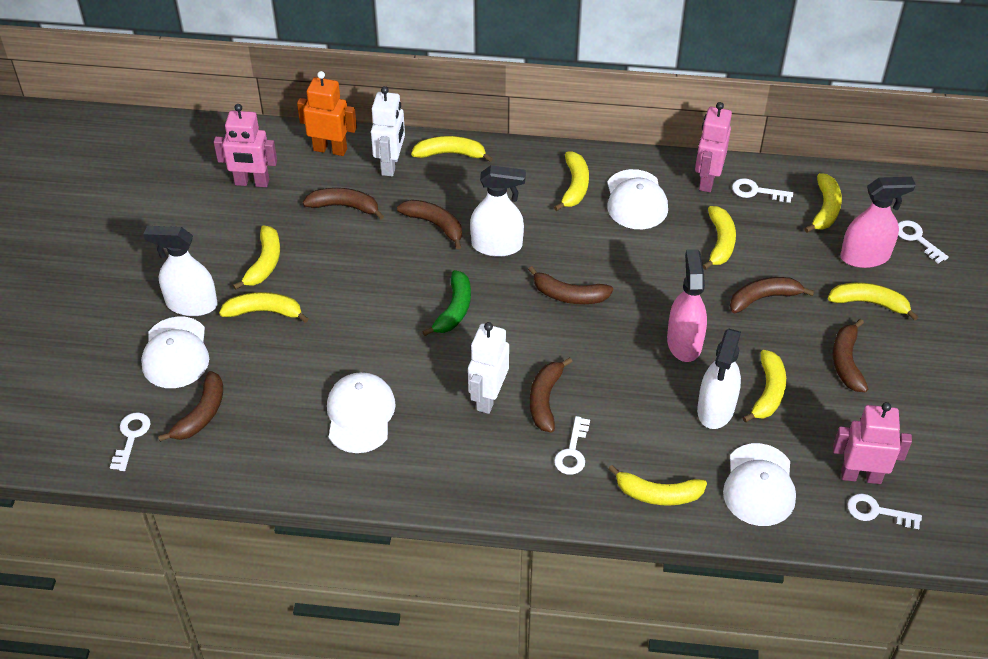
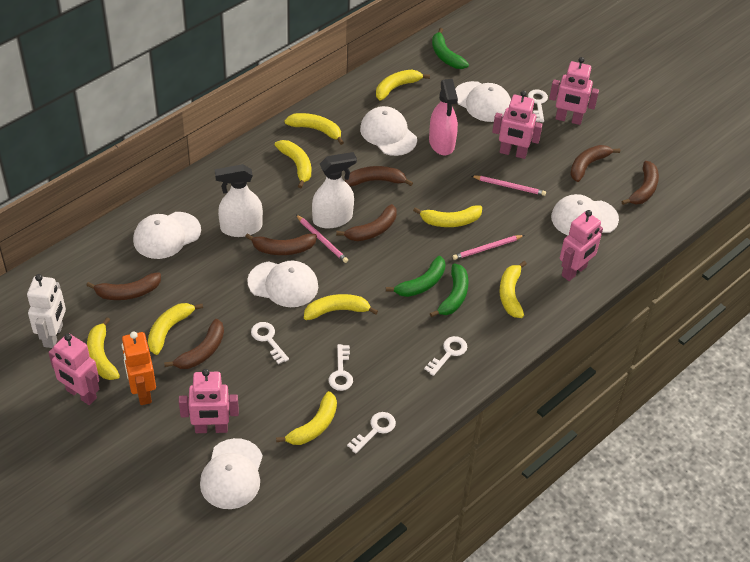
green banana: 1 -> 3
pink pencil: 0 -> 3
pink robot: 3 -> 5
pink spray bottle: 2 -> 1
white cap: 4 -> 6
white robot: 2 -> 1
white spray bottle: 3 -> 2

